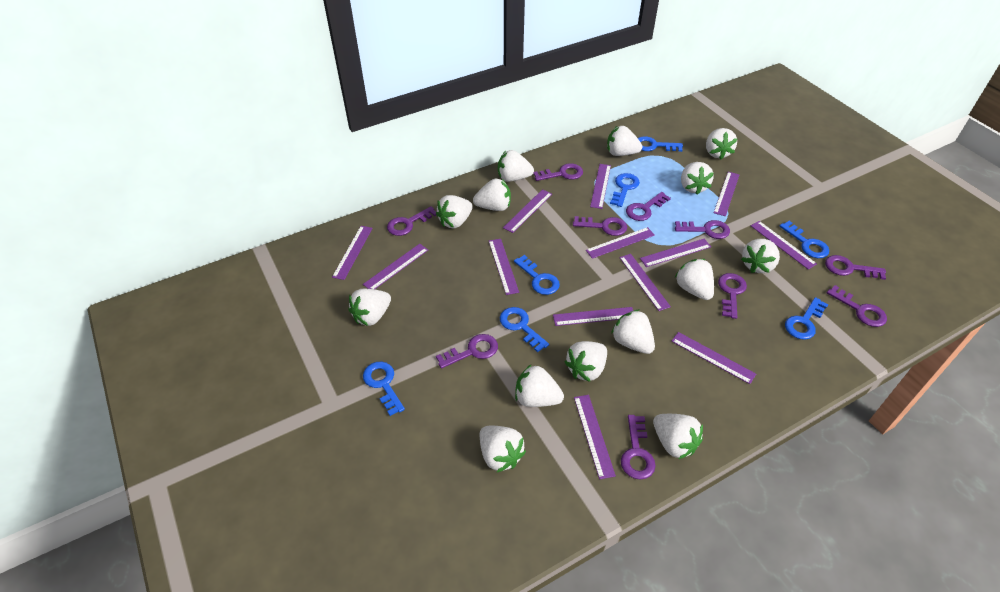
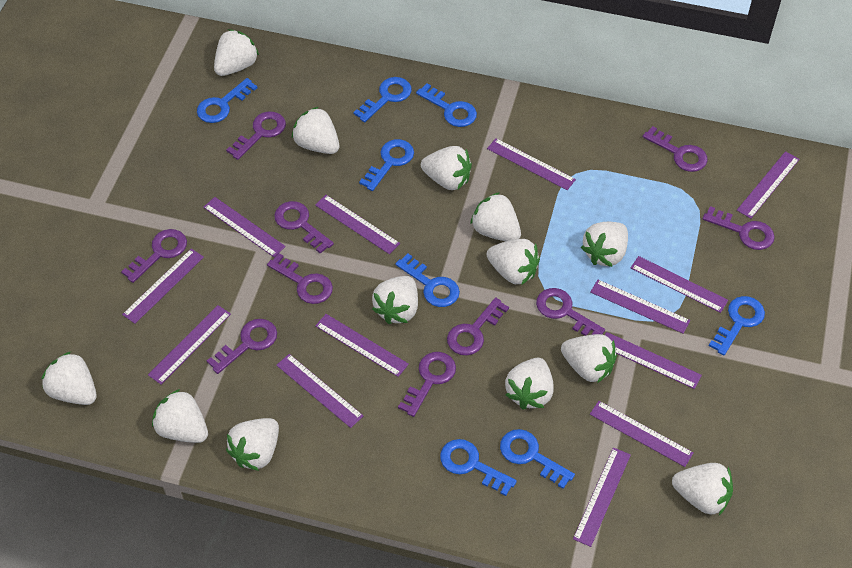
blue key: 7 -> 8
white strawberry: 14 -> 13

